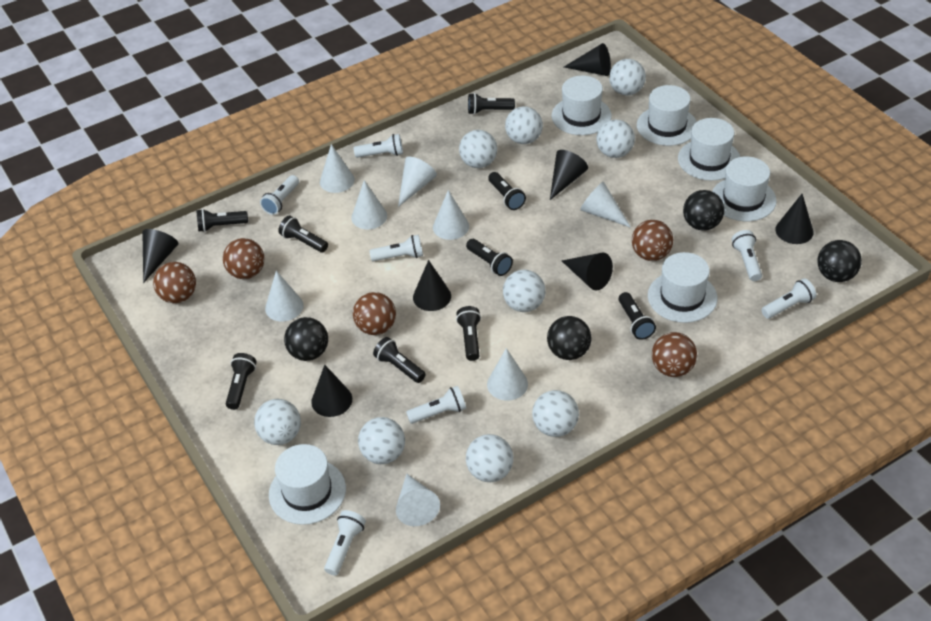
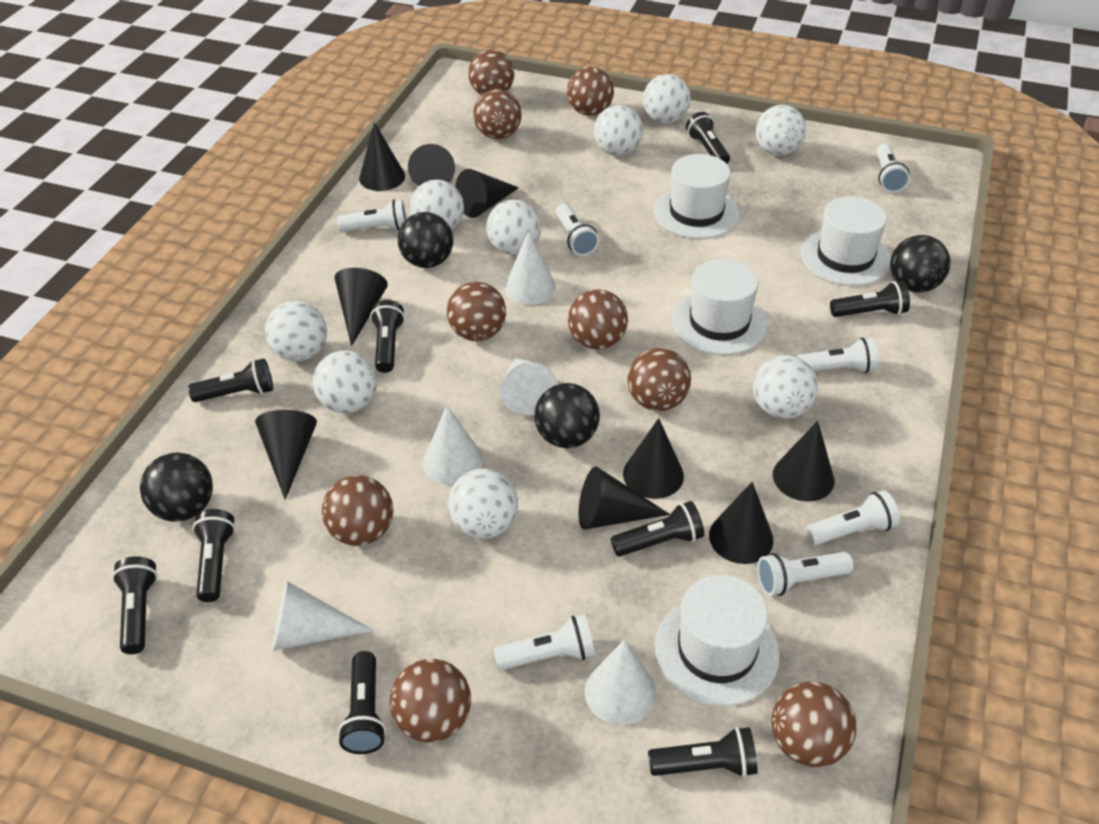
black cone: 7 -> 9
brown ball: 5 -> 9
white cone: 8 -> 5
white hat: 6 -> 4

